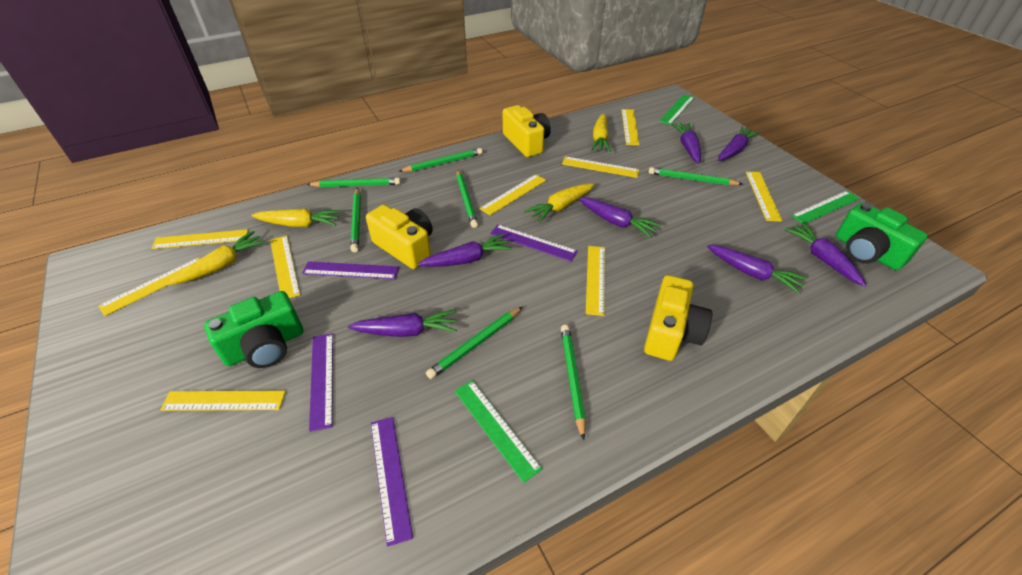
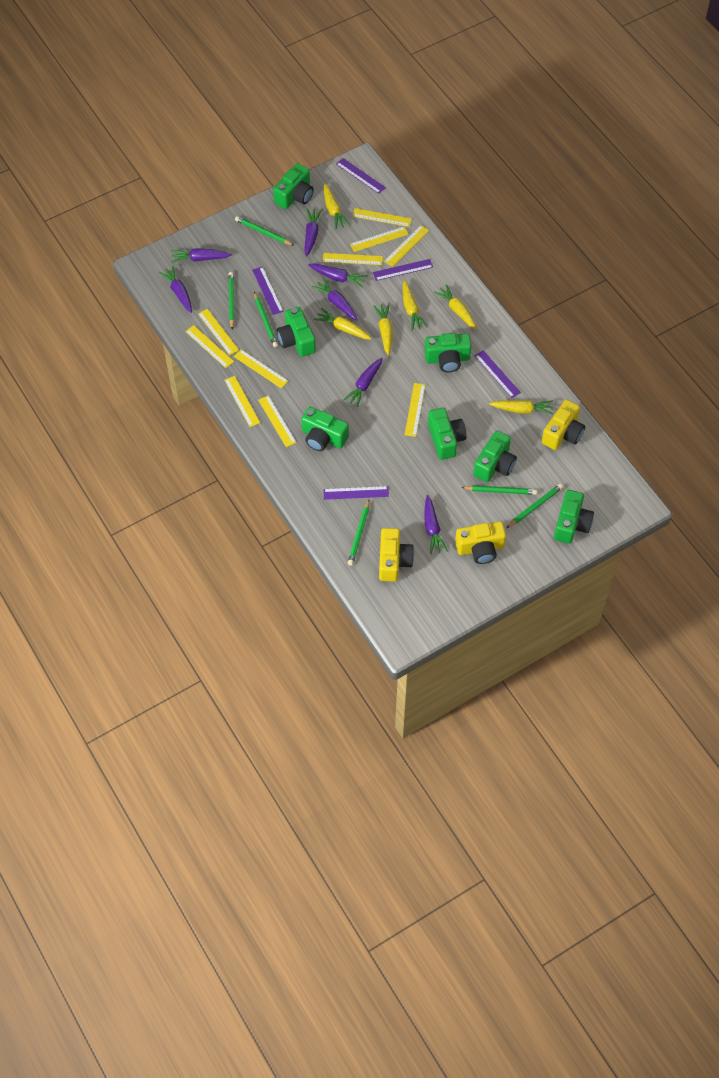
green camera: 2 -> 7
green pencil: 7 -> 6
green ruler: 3 -> 0
purple ruler: 4 -> 5
yellow carrot: 4 -> 6
yellow ruler: 9 -> 10

